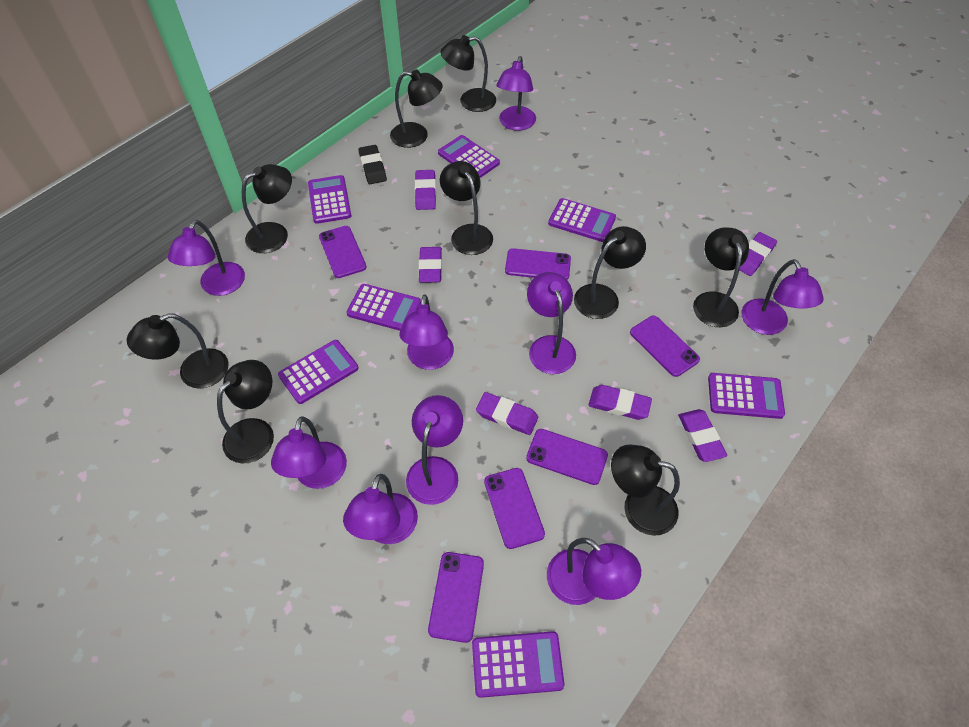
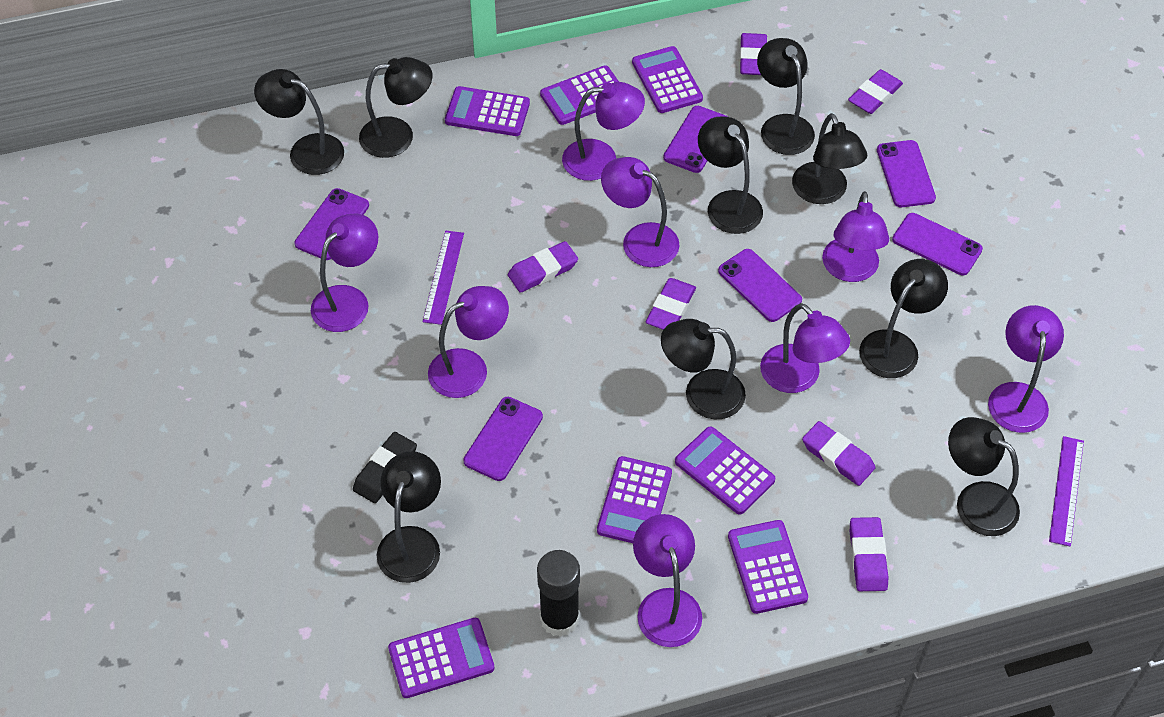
black glue stick: 0 -> 1
purple lamp: 9 -> 8
purple ruler: 0 -> 2

